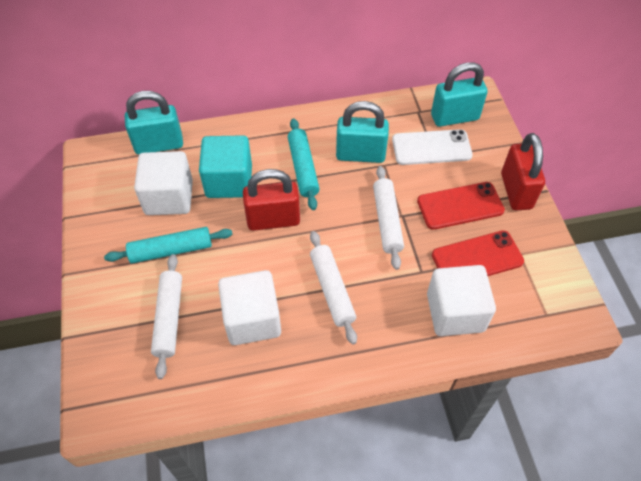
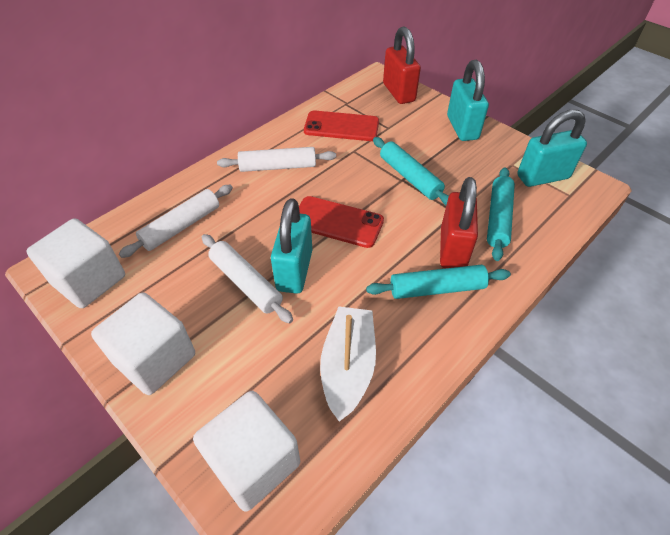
turquoise cube: 1 -> 0
turquoise rolling pin: 2 -> 3
white boat: 0 -> 1
white phone: 1 -> 0

